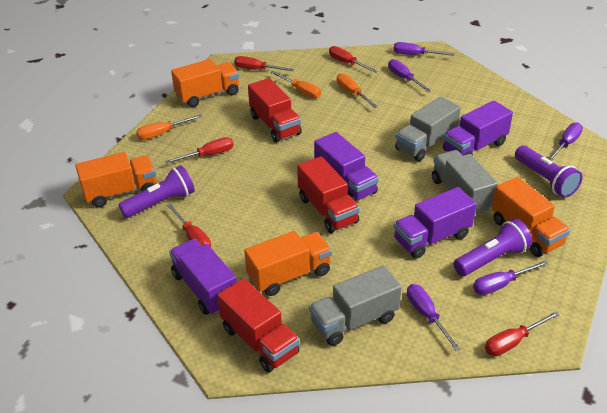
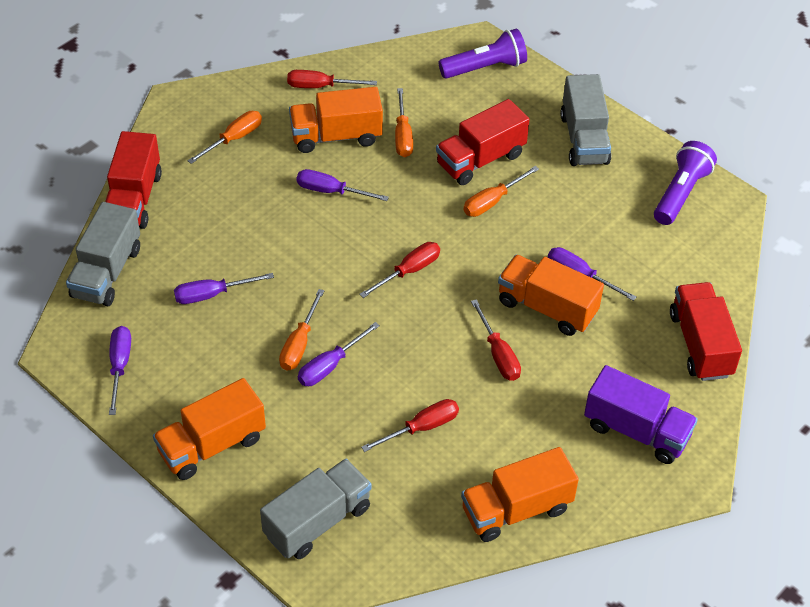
orange screwdriver: 3 -> 4
purple flashlight: 3 -> 2
purple truck: 4 -> 1
red screwdriver: 5 -> 4

